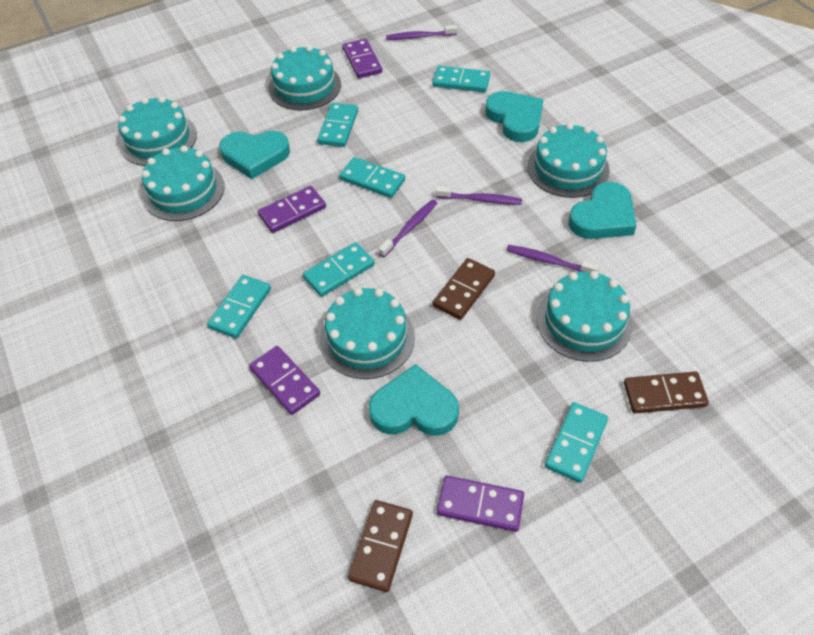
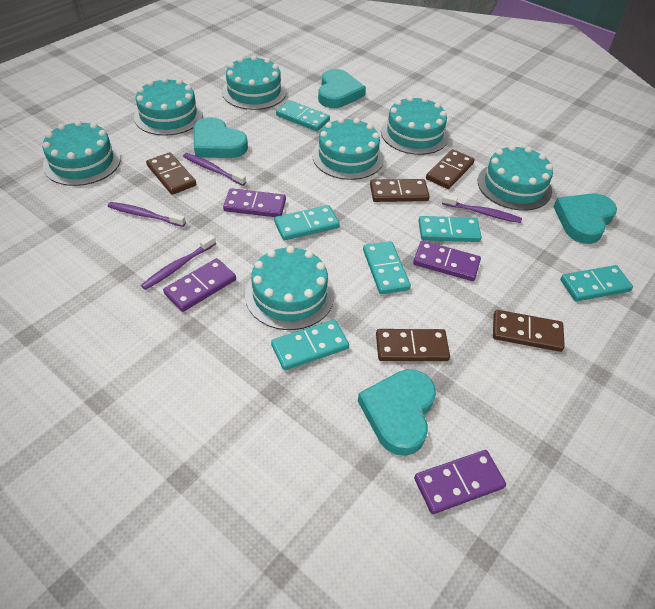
brown domino: 3 -> 5
turquoise cake: 6 -> 7

